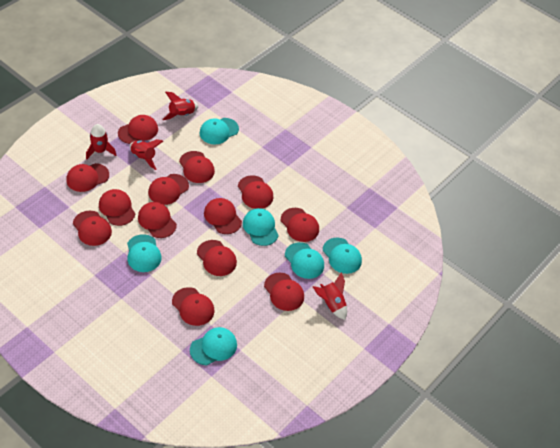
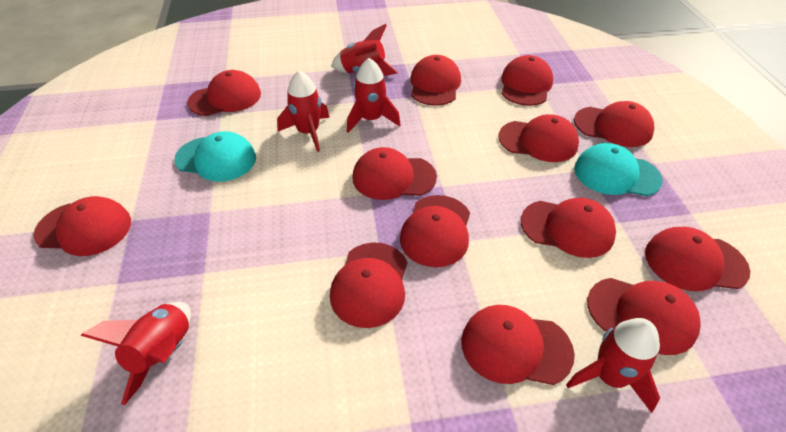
red rocket: 4 -> 5
turquoise cap: 6 -> 2

